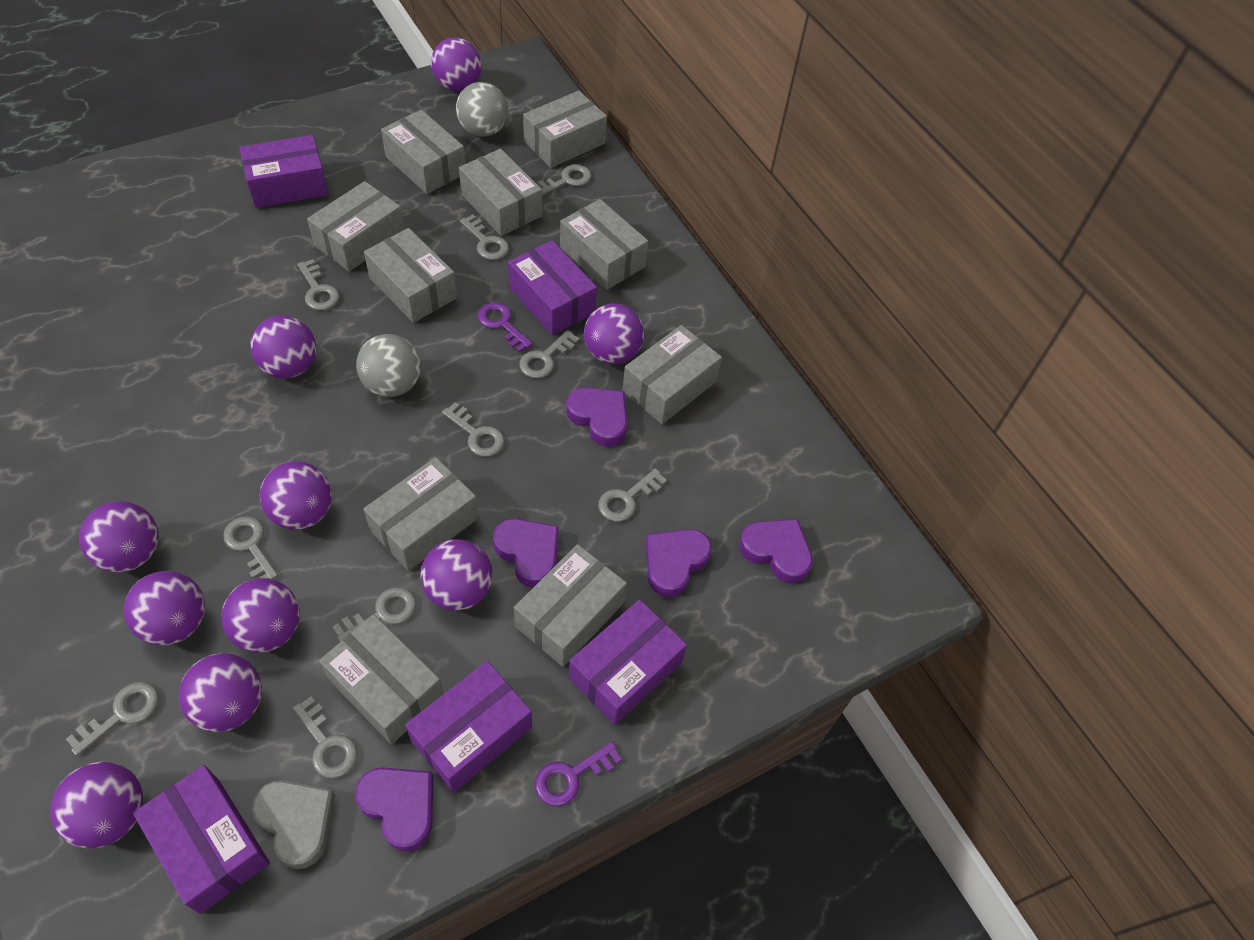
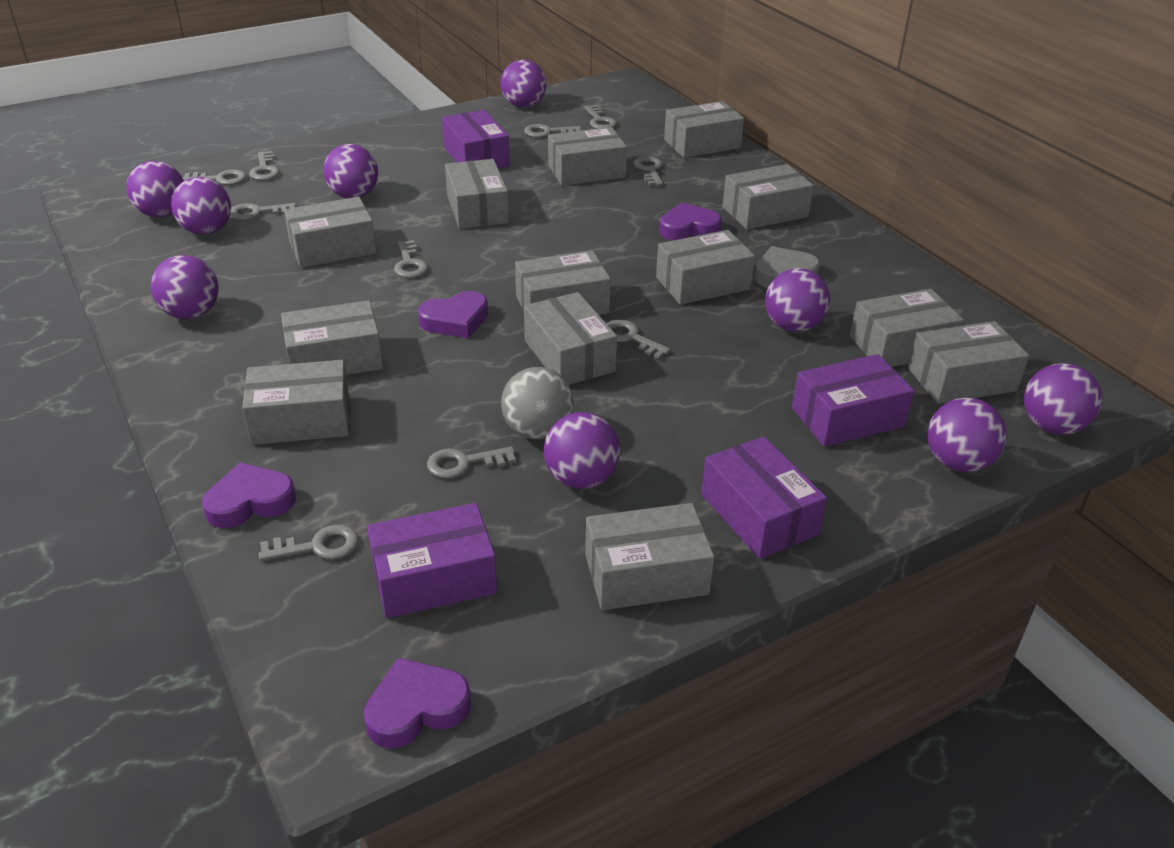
grey ball: 2 -> 1
grey box: 10 -> 13
purple ball: 10 -> 9
purple box: 5 -> 4
purple heart: 5 -> 4
purple key: 2 -> 0

